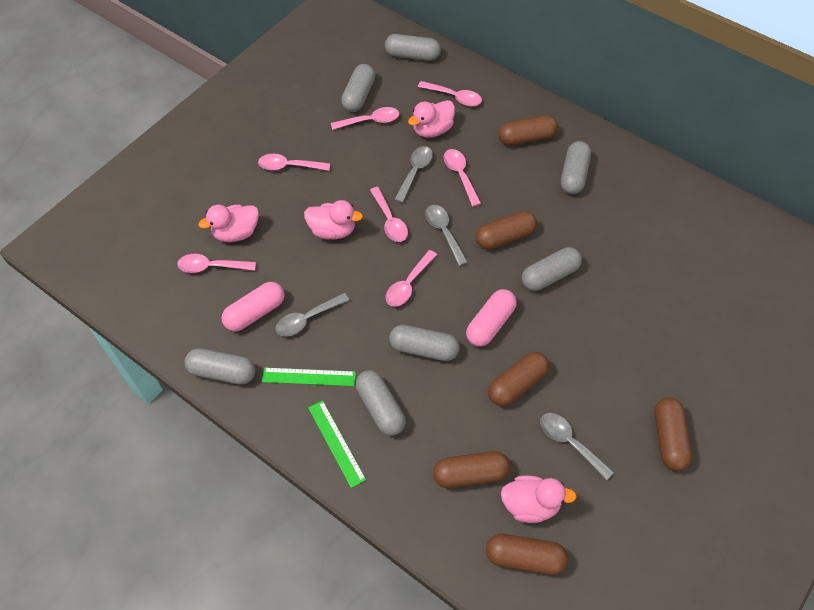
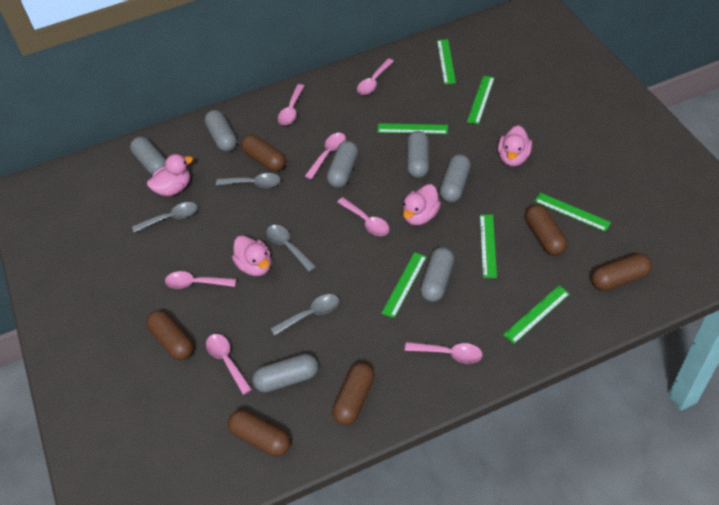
green ruler: 2 -> 7
pink capsule: 2 -> 0

